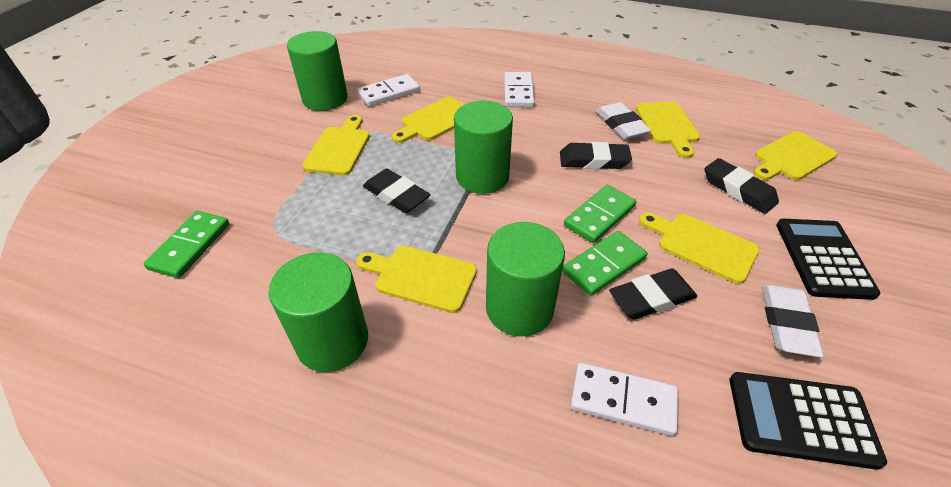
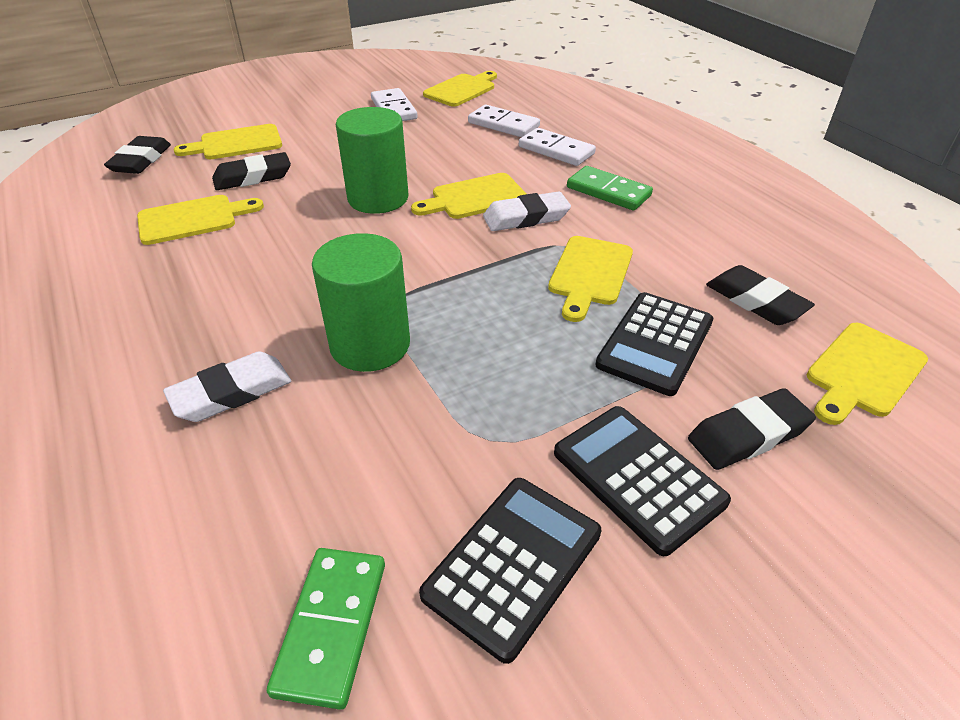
black calculator: 2 -> 3
green cylinder: 4 -> 2
green domino: 3 -> 2

